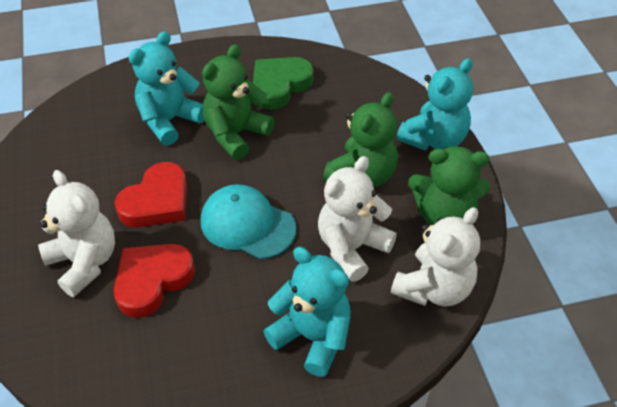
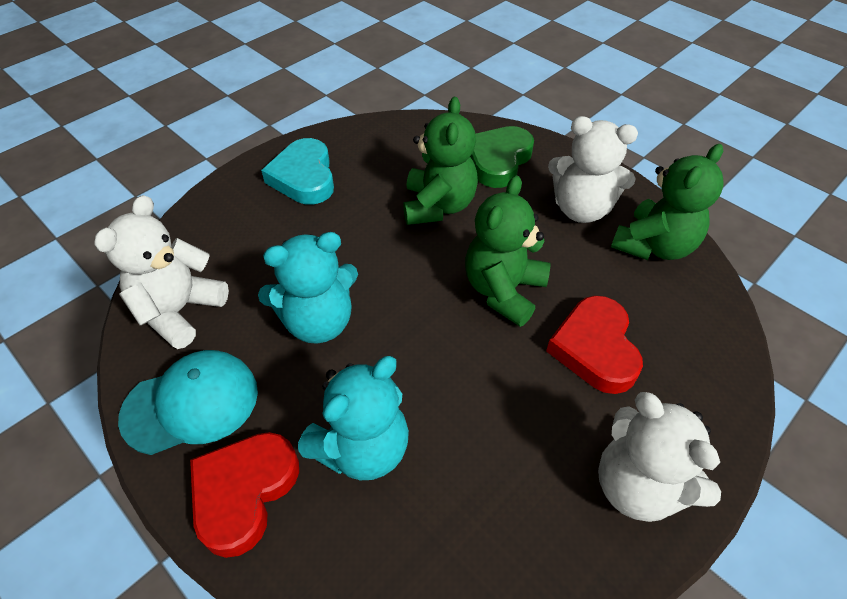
turquoise heart: 0 -> 1
turquoise teddy bear: 3 -> 2

